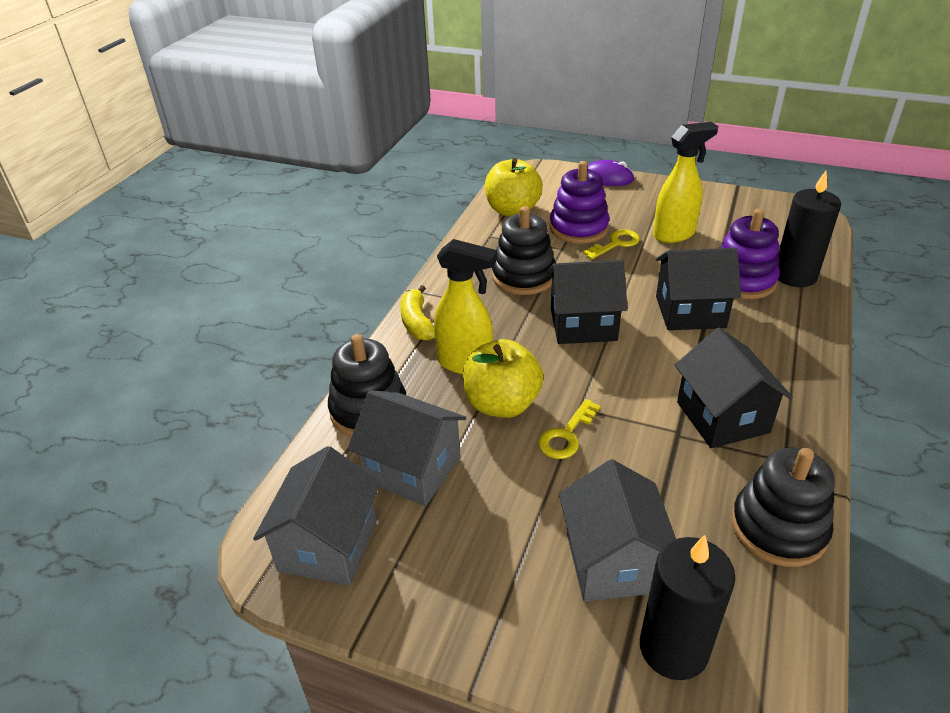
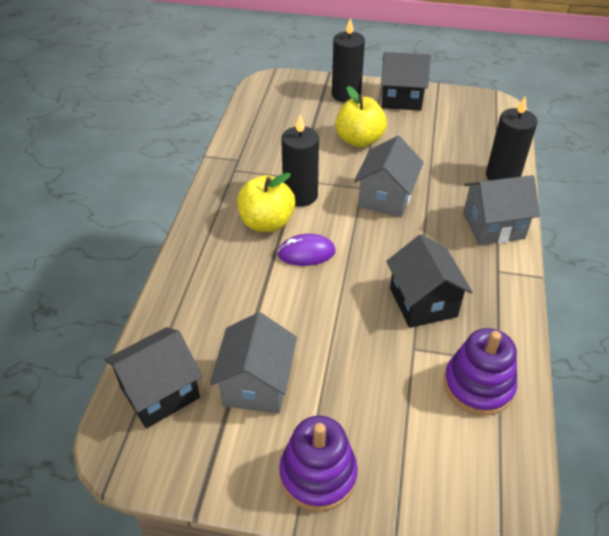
black candle: 2 -> 3
black stacking toy: 3 -> 0
yellow banana: 1 -> 0
yellow key: 2 -> 0
yellow spray bottle: 2 -> 0

